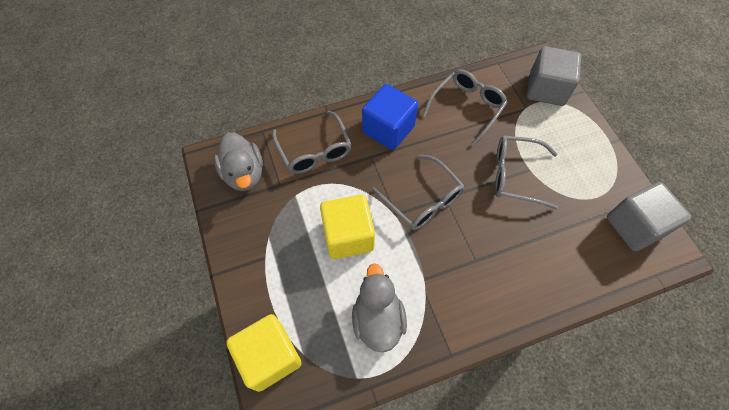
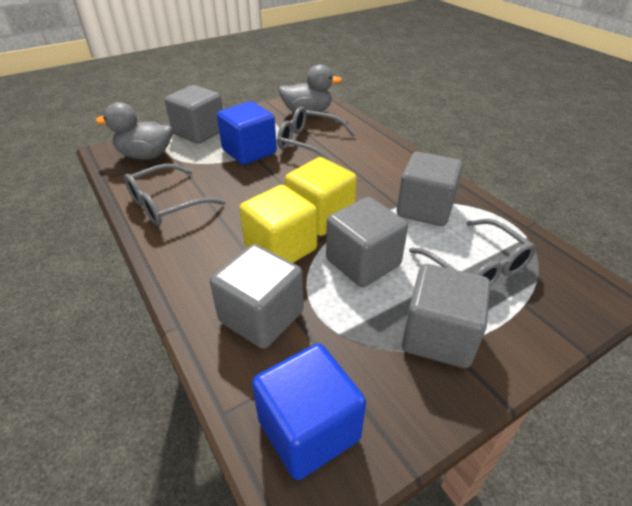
blue cube: 1 -> 2
grey cube: 2 -> 5
grey glasses: 4 -> 3

